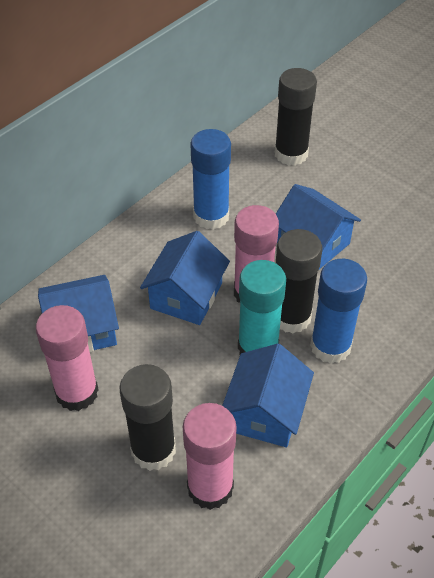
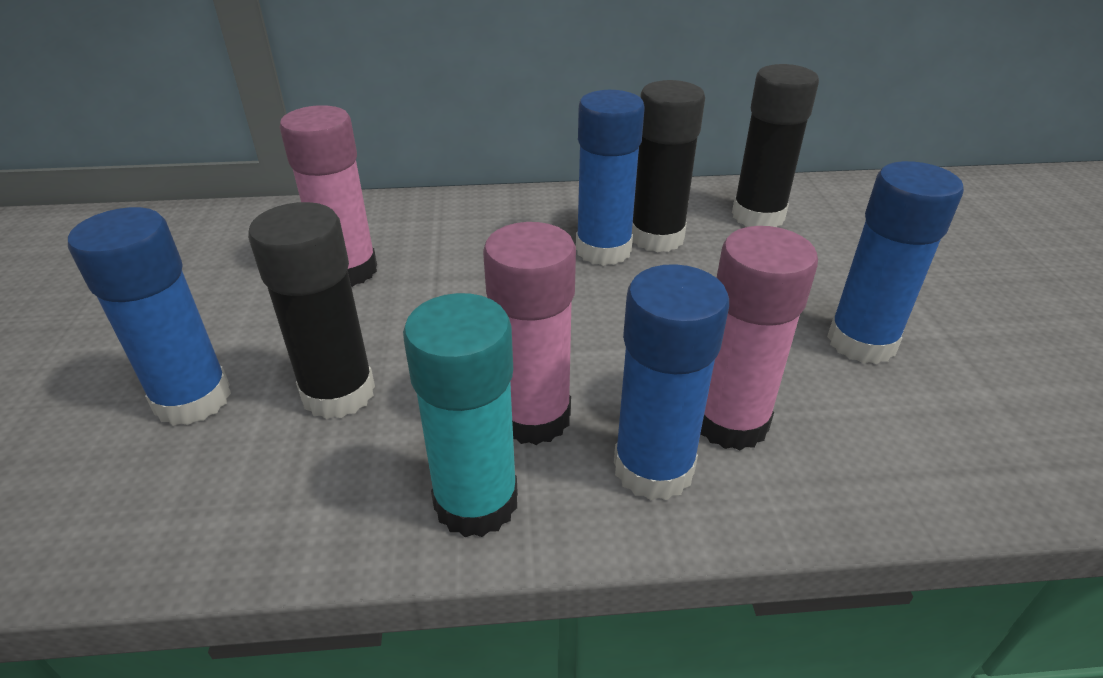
blue glue stick: 2 -> 4
blue house: 4 -> 0

